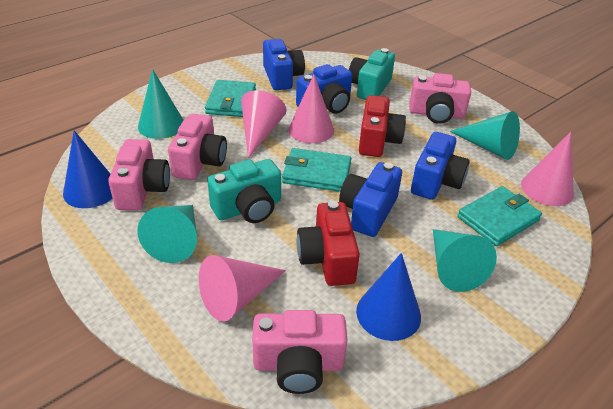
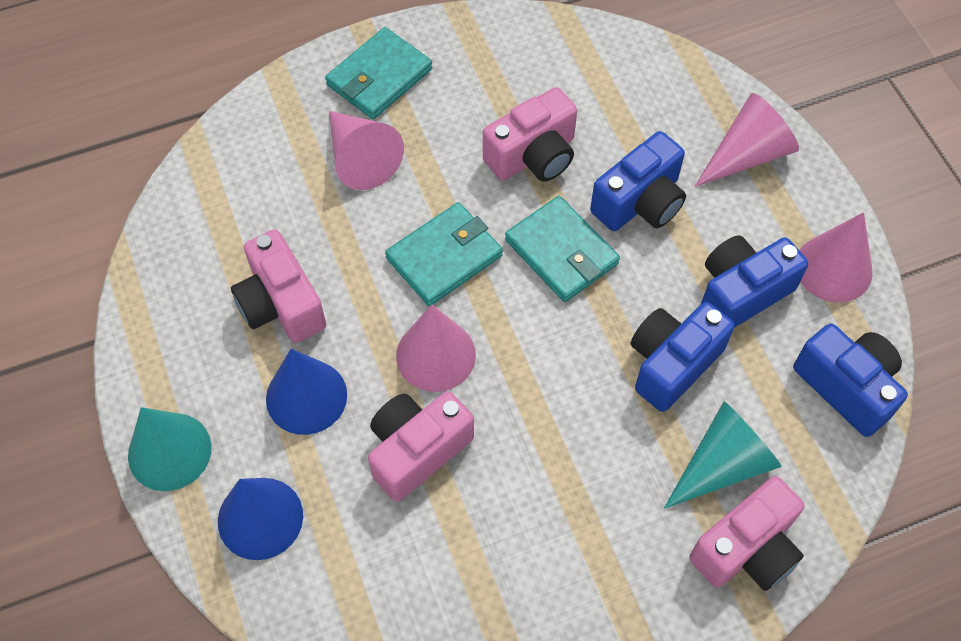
red camera: 2 -> 0
turquoise camera: 2 -> 0
turquoise cone: 4 -> 2

